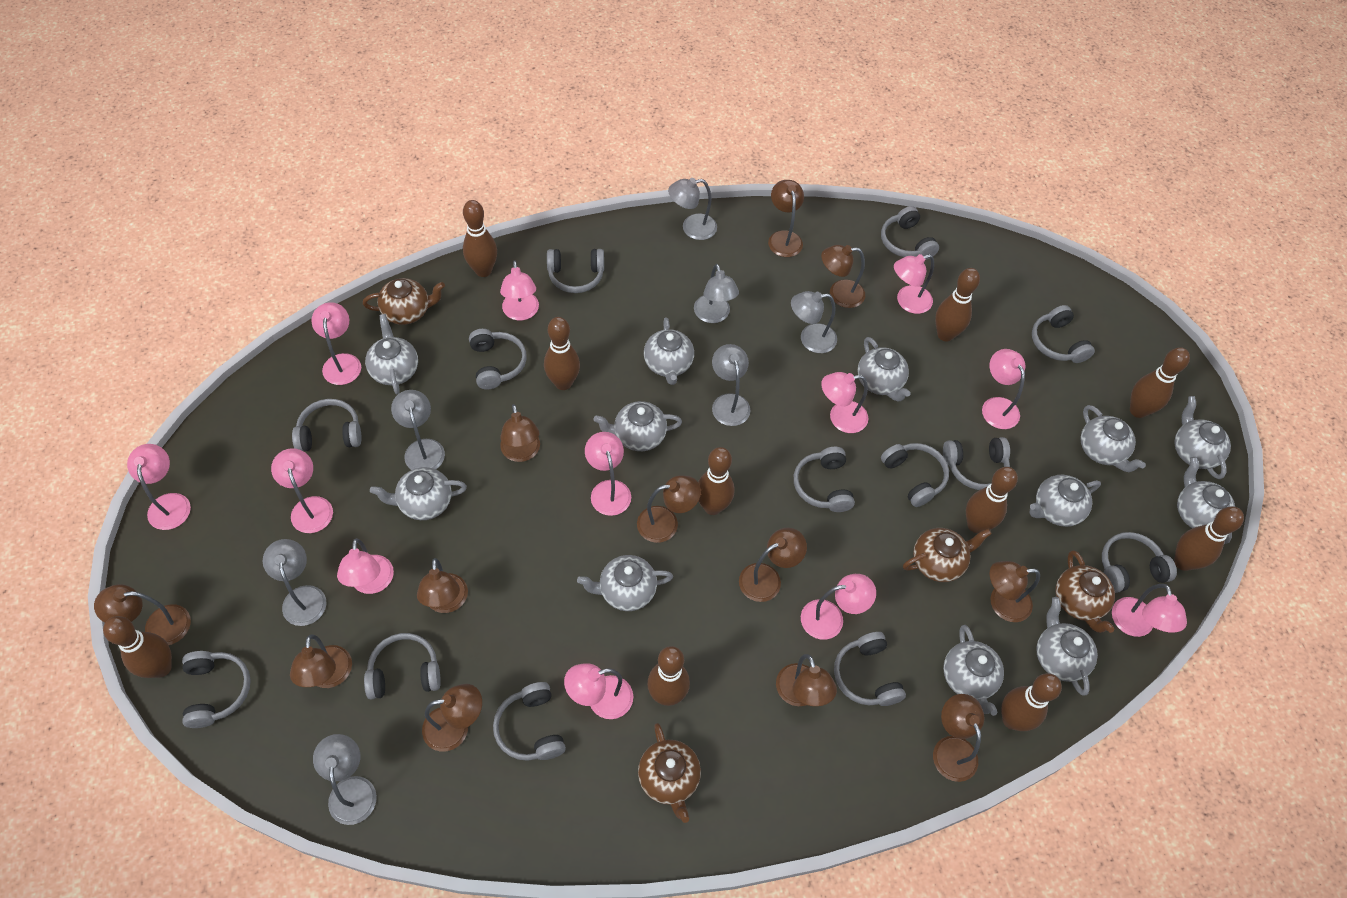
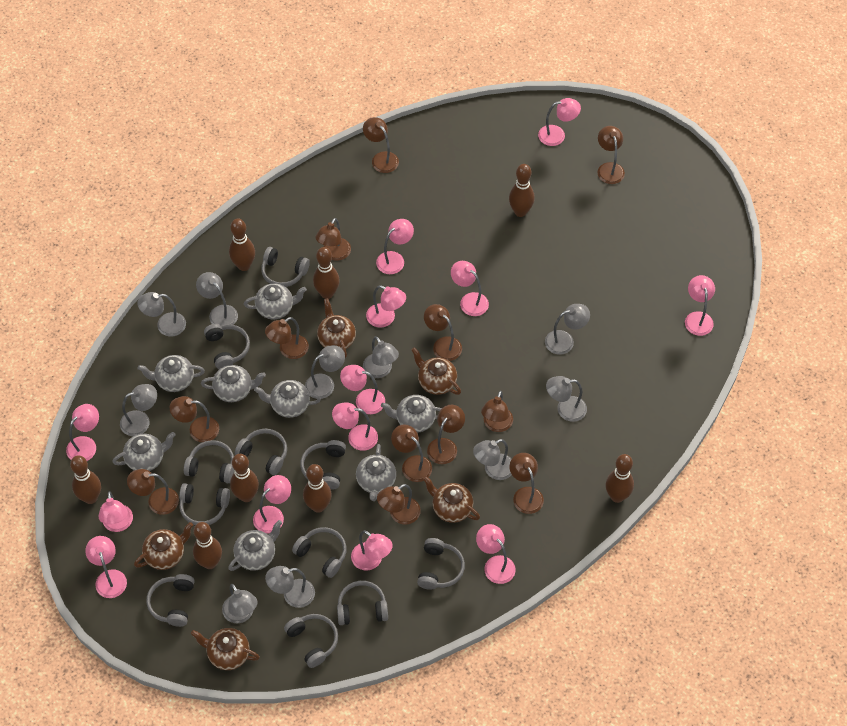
brown bowling pin: 10 -> 8
brown teapot: 4 -> 5
grey headphones: 13 -> 11
grey lamp: 7 -> 10
grey teapot: 12 -> 8
pink lamp: 12 -> 13

